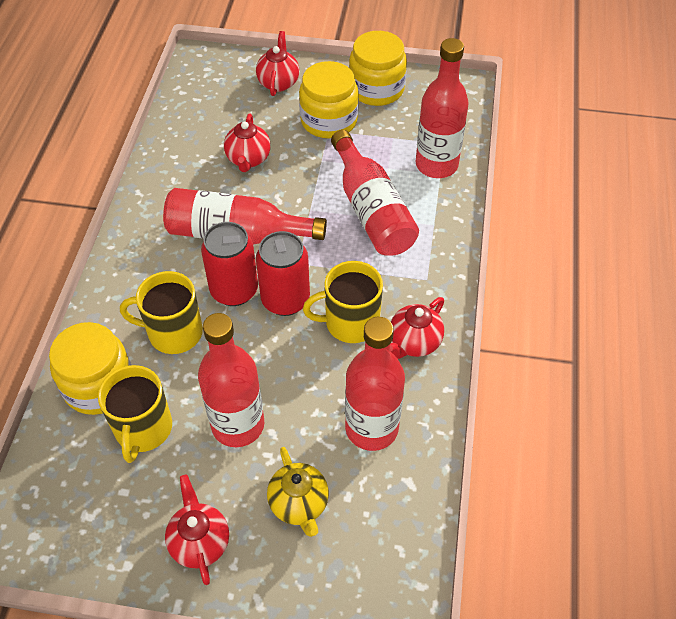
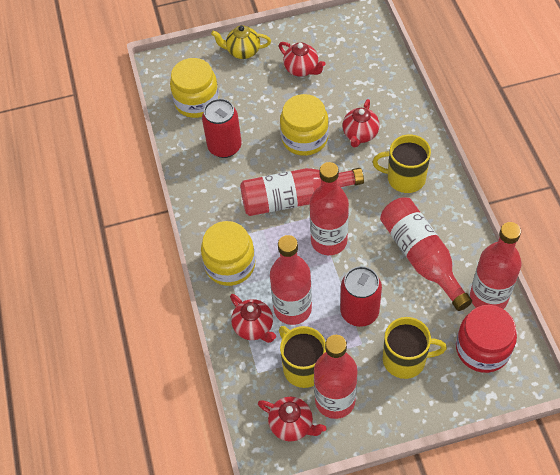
red bottle: 5 -> 6
red jar: 0 -> 1

